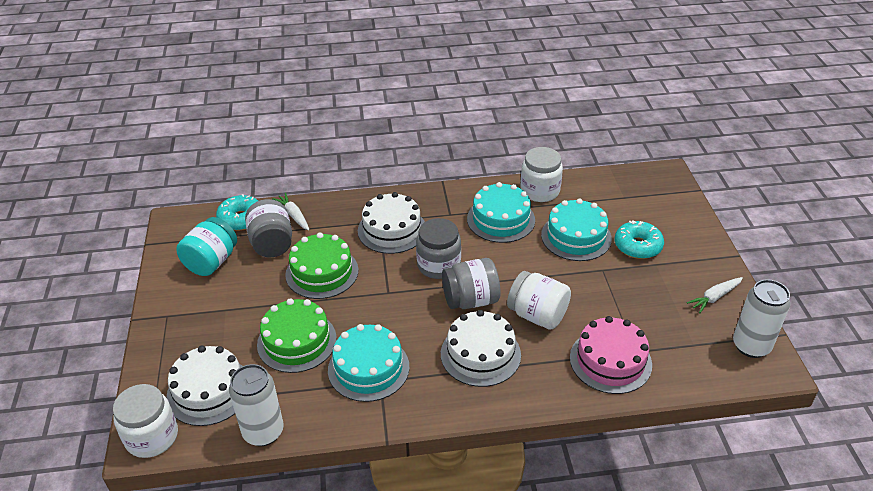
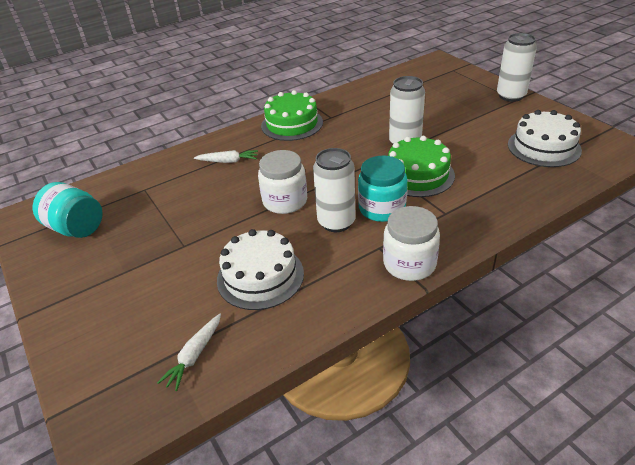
grey jar: 3 -> 0
pink cake: 1 -> 0
turquoise cake: 3 -> 0
turquoise donut: 2 -> 0
turquoise jar: 1 -> 2
white cake: 3 -> 2
white can: 2 -> 3
white jar: 3 -> 2

